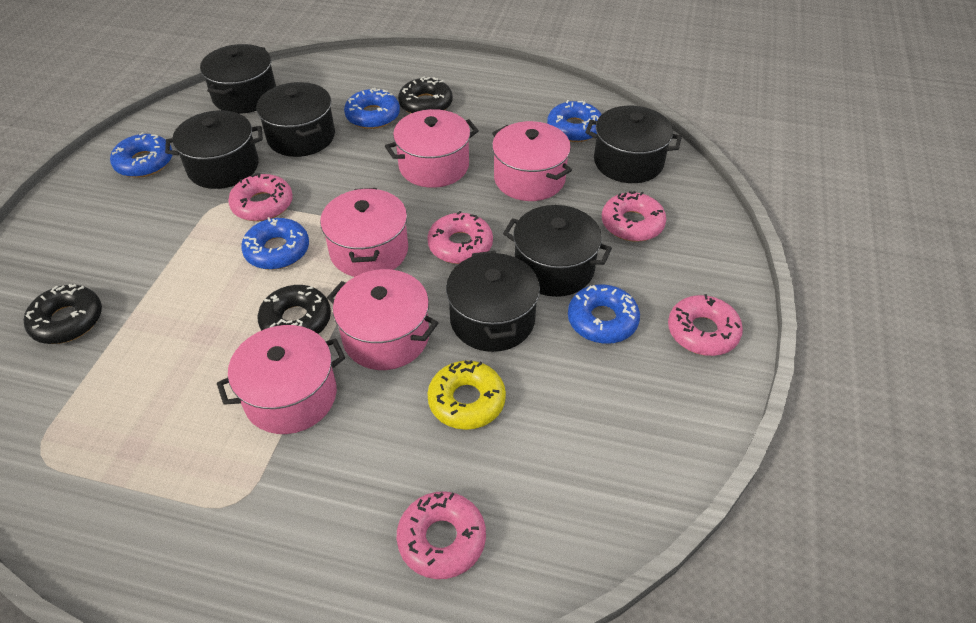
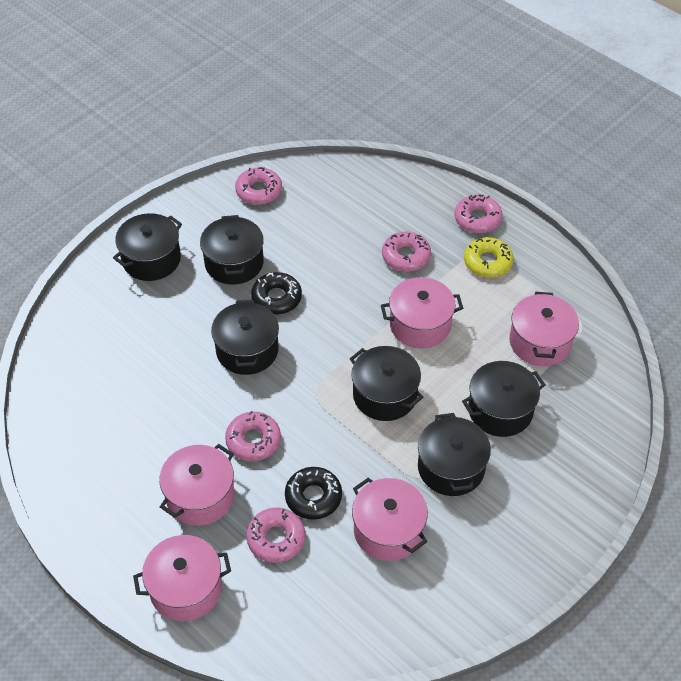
black donut: 3 -> 2
blue donut: 5 -> 0

